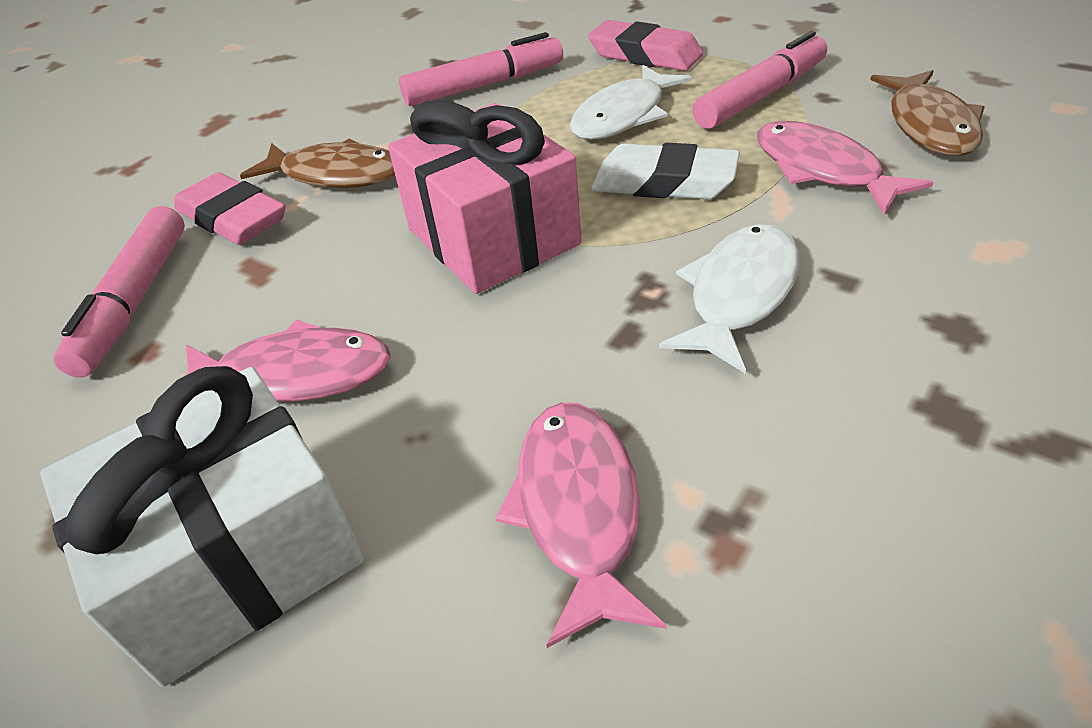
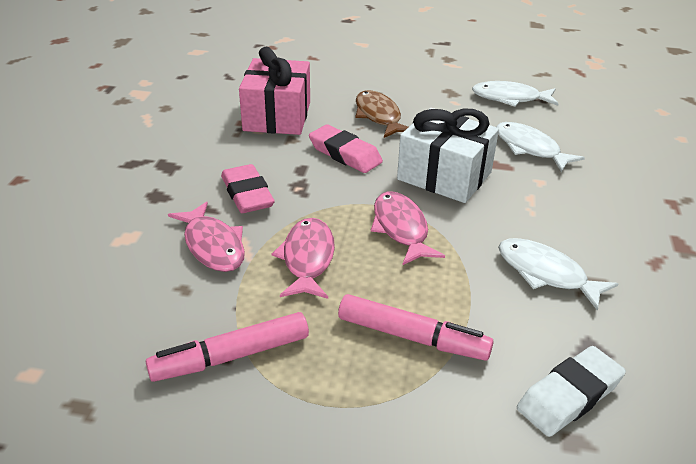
brown fish: 2 -> 1
pink marker: 3 -> 2
white fish: 2 -> 3

